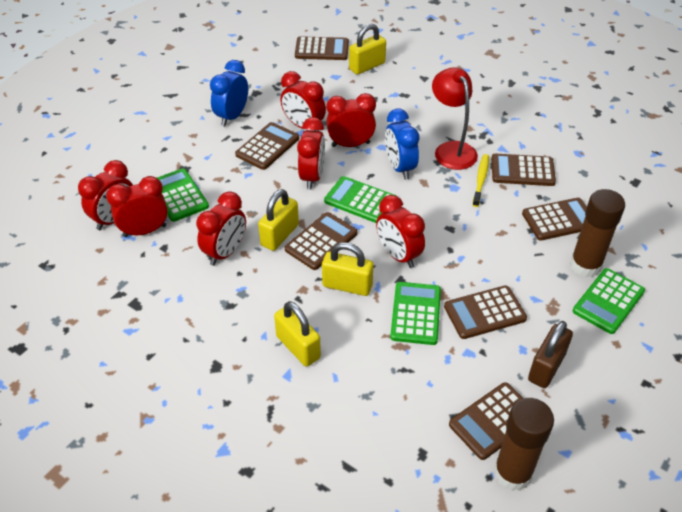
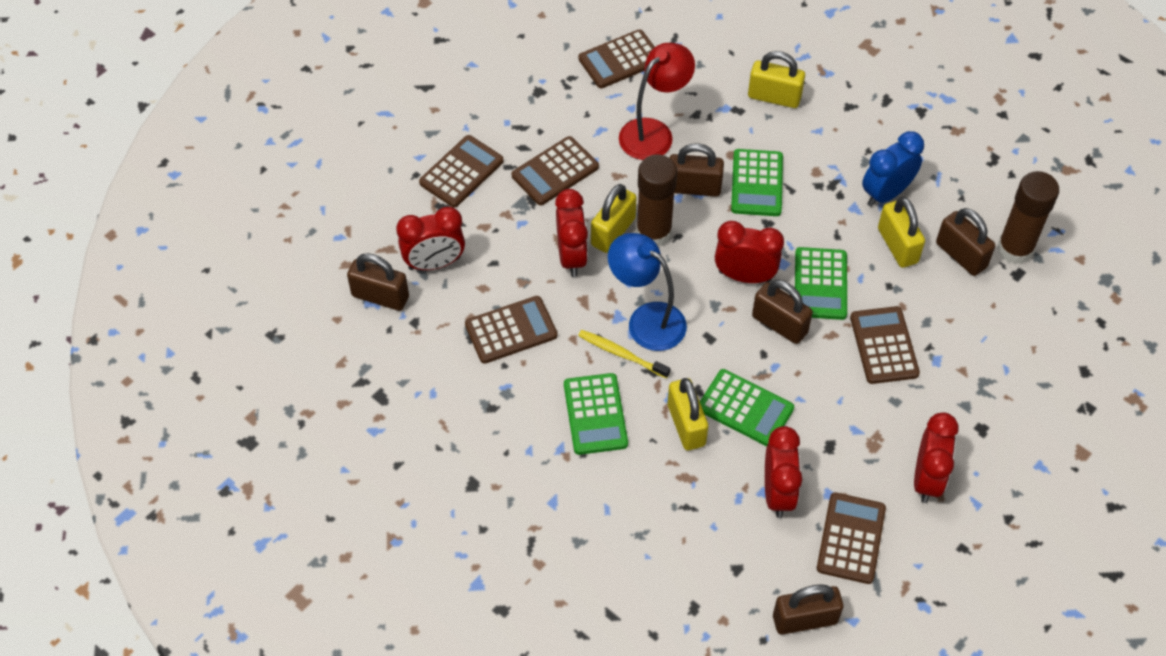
blue clock: 2 -> 1
blue lamp: 0 -> 1
brown calculator: 7 -> 6
brown padlock: 1 -> 5
red clock: 7 -> 5

